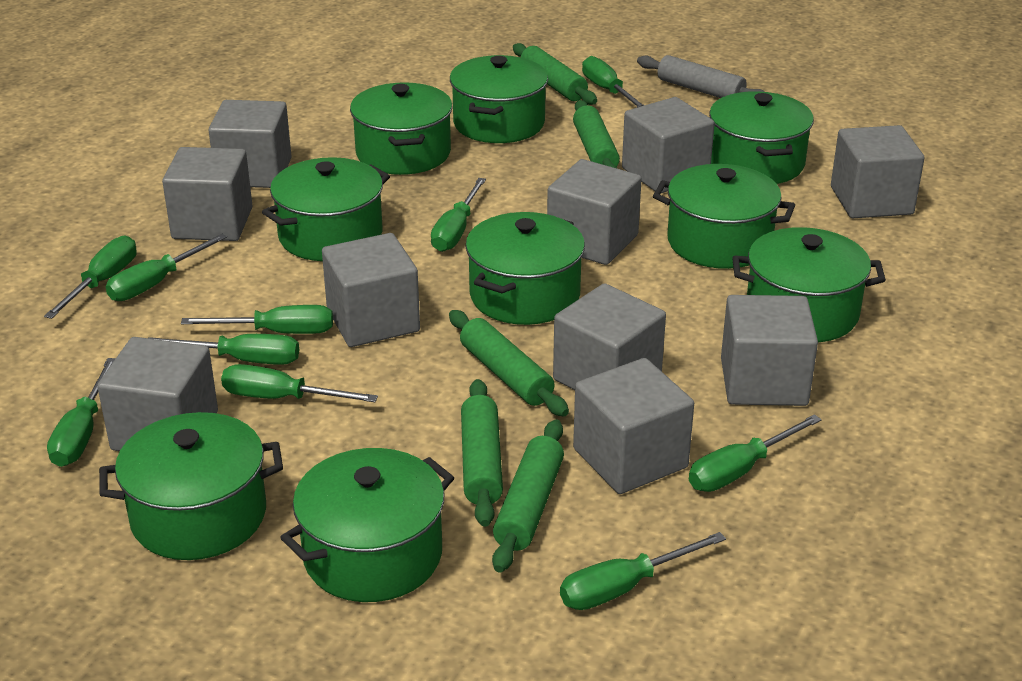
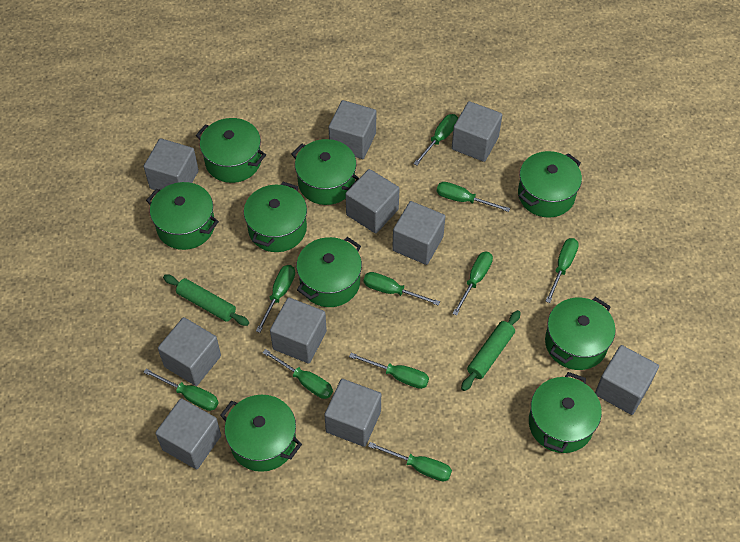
green rolling pin: 5 -> 2
grey rolling pin: 1 -> 0

